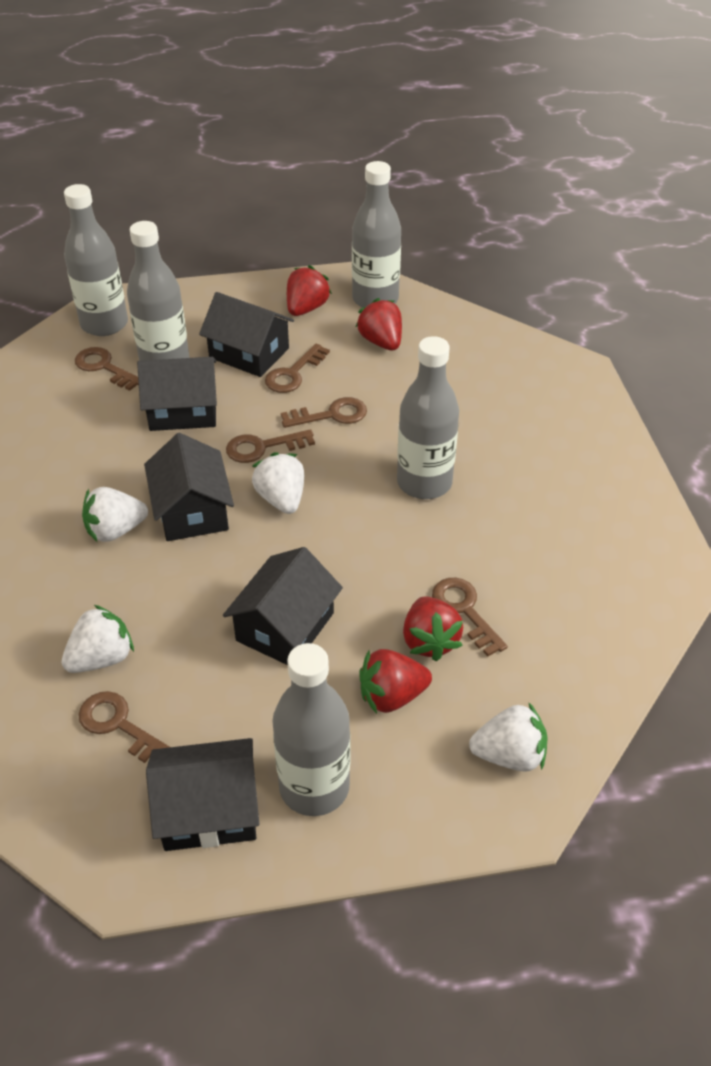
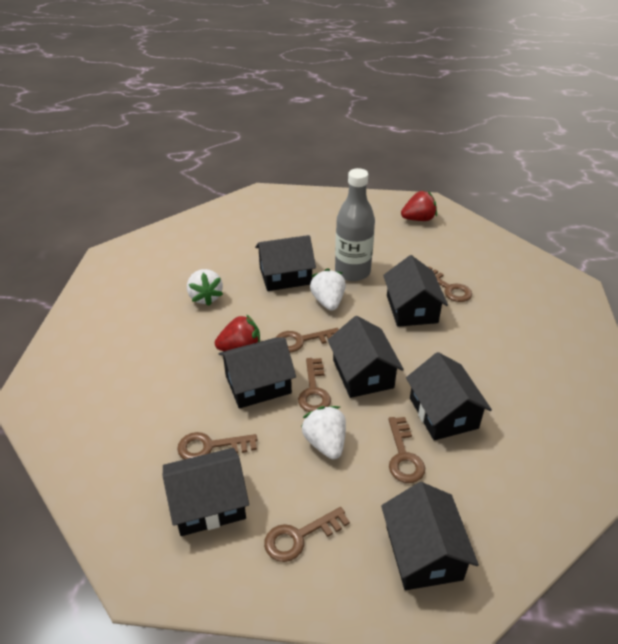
black house: 5 -> 7
grey bottle: 5 -> 1
red strawberry: 4 -> 2
white strawberry: 4 -> 3

